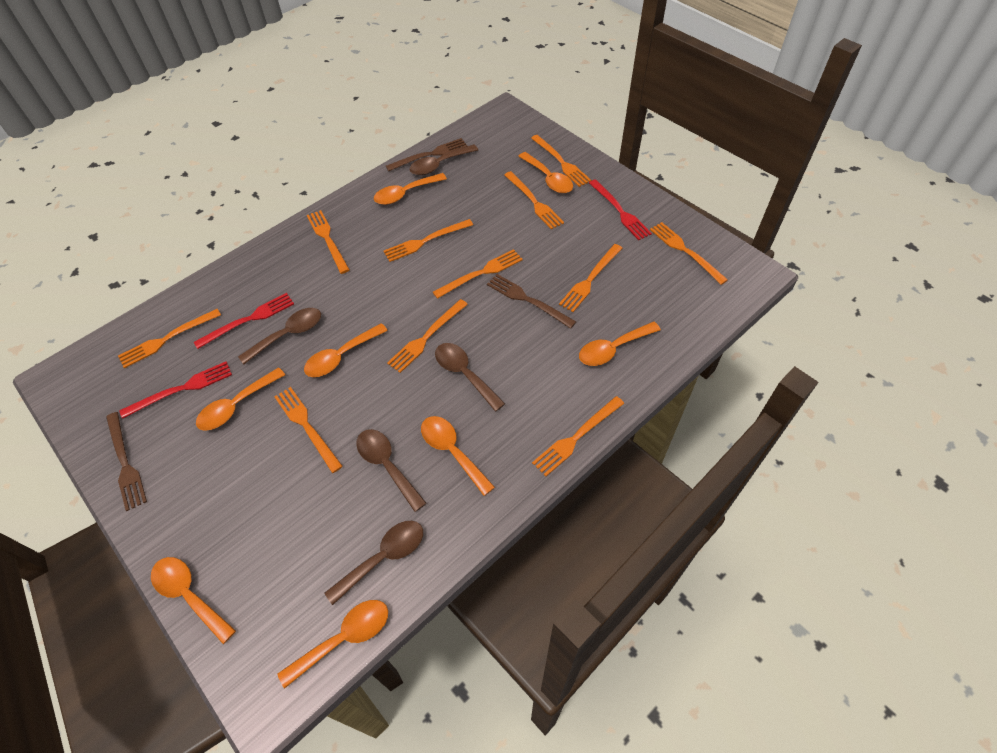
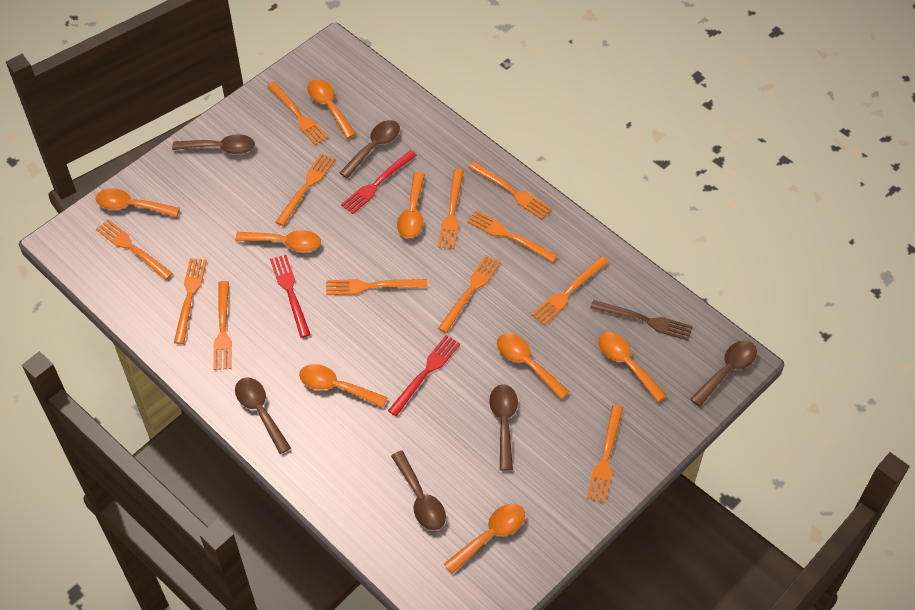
brown fork: 3 -> 1
brown spoon: 5 -> 6
orange fork: 11 -> 12

